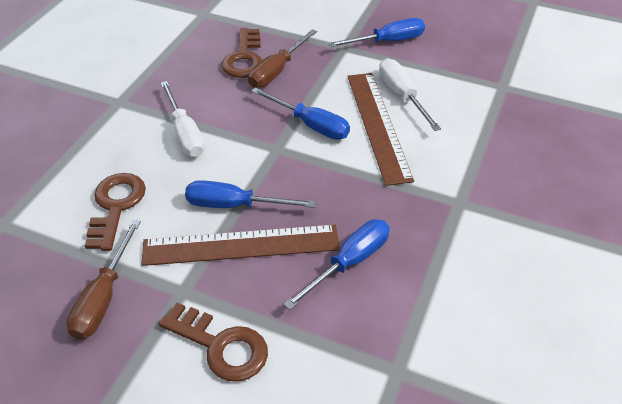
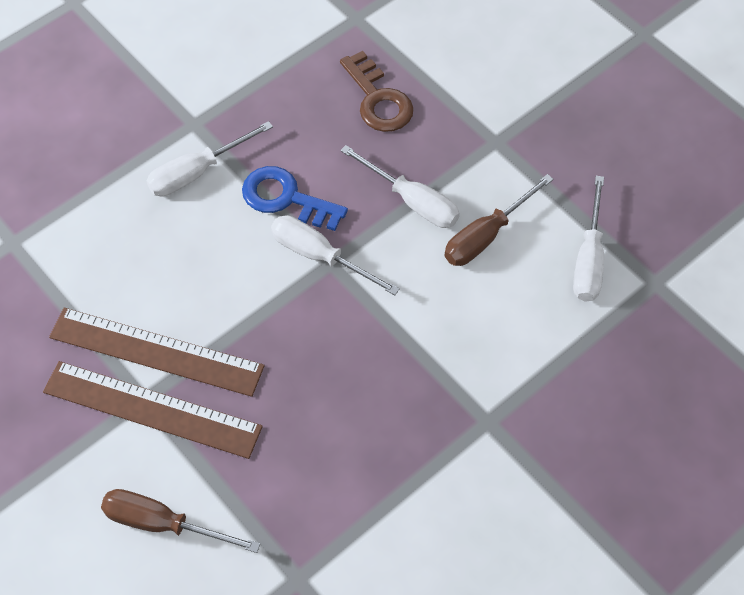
blue key: 0 -> 1
blue screwdriver: 4 -> 0
brown key: 3 -> 1
white screwdriver: 2 -> 4

